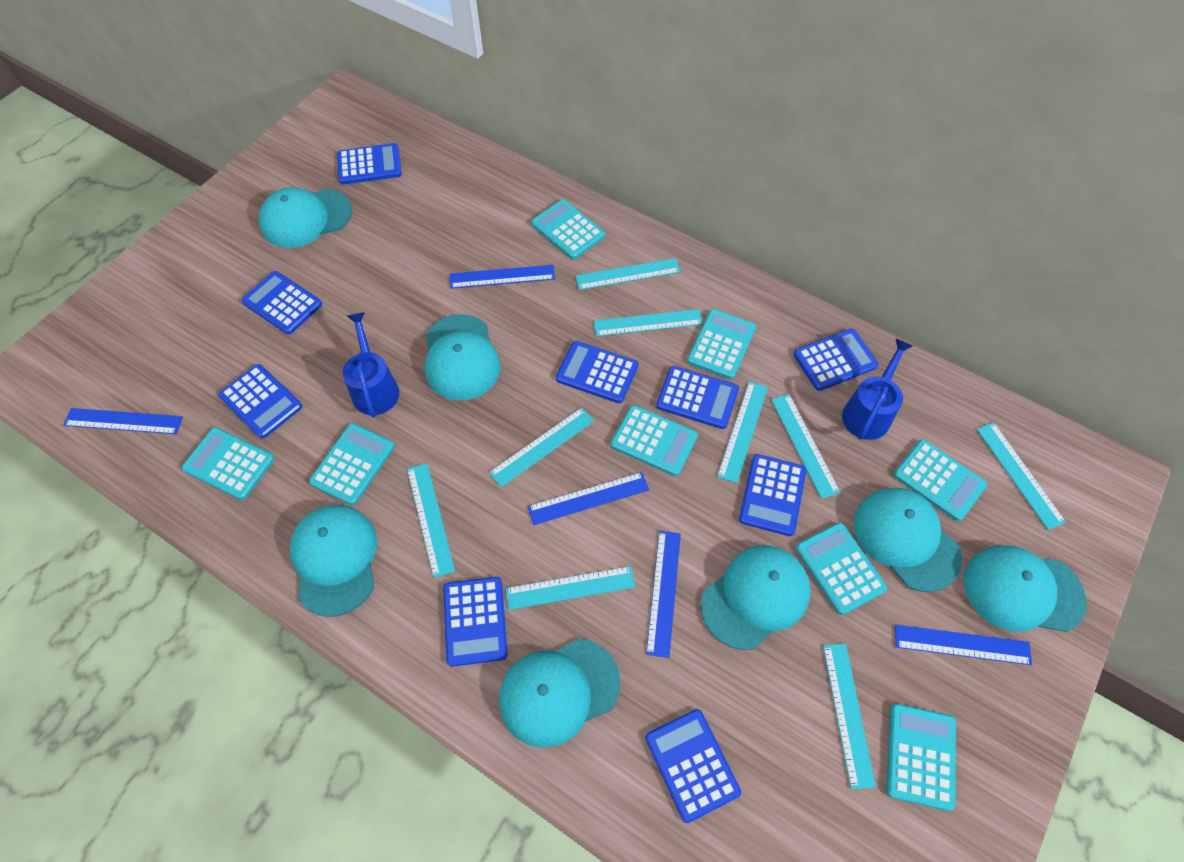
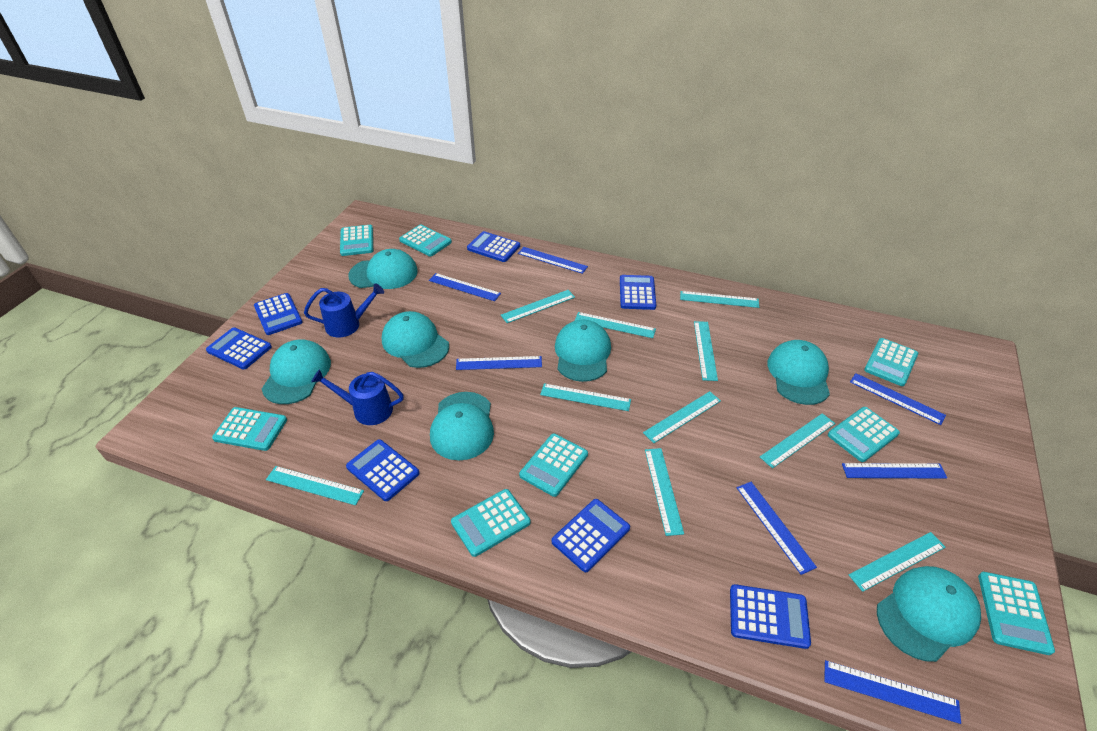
blue calculator: 9 -> 7
blue ruler: 5 -> 7
turquoise ruler: 9 -> 10

